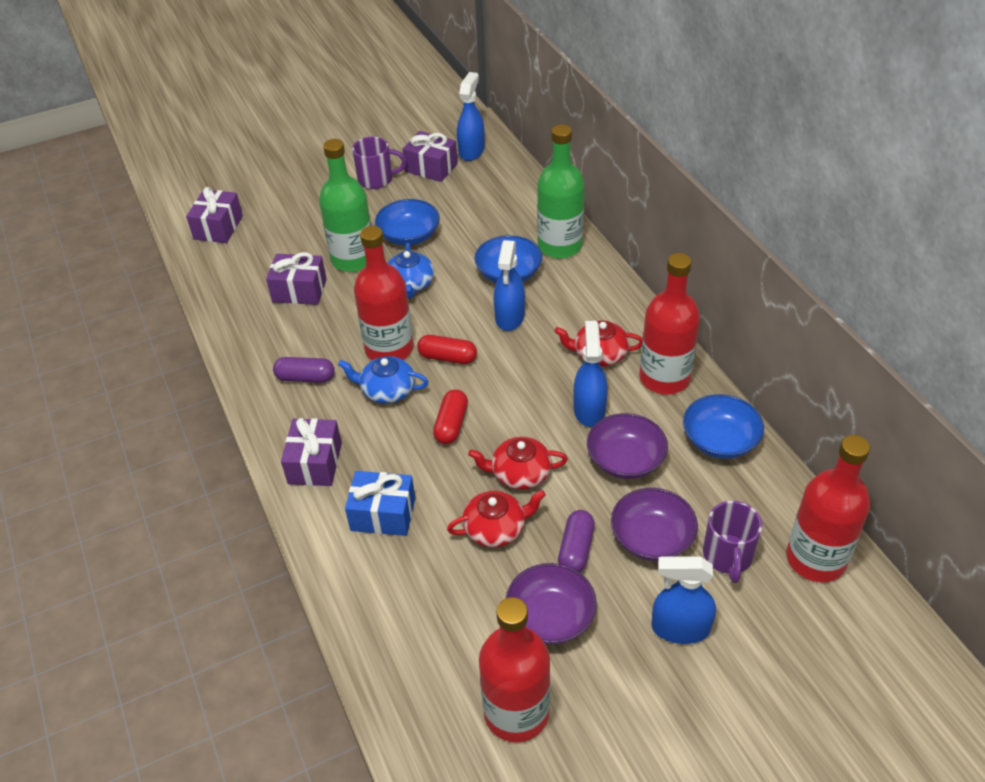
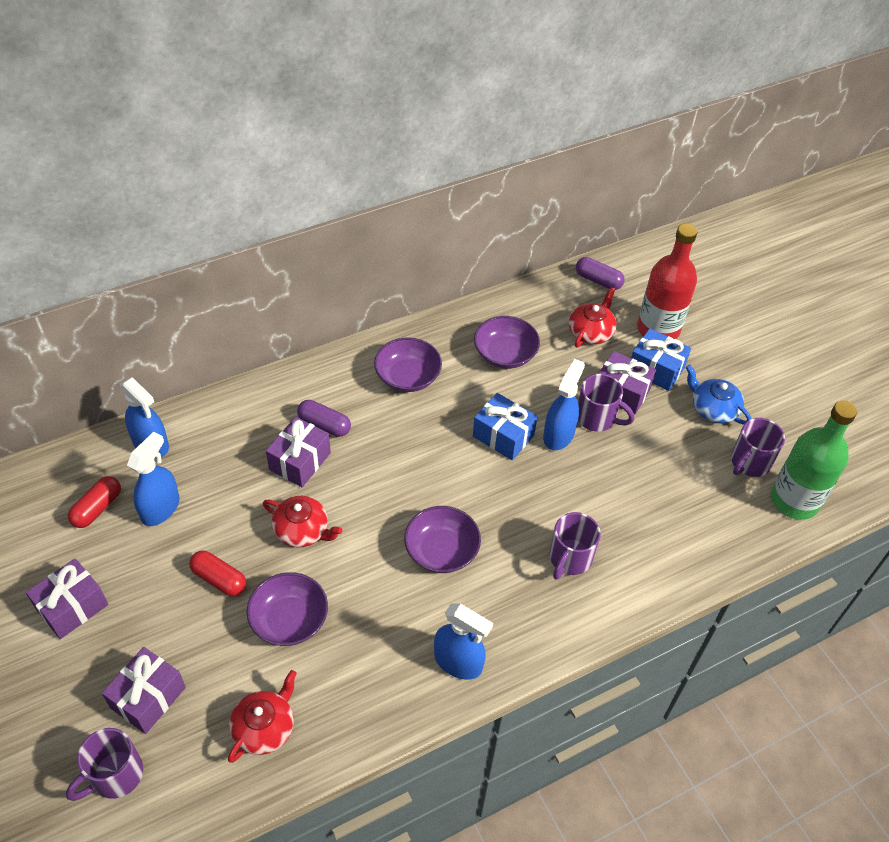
blue bowl: 3 -> 0
blue gift: 1 -> 2
blue teapot: 2 -> 1
green bottle: 2 -> 1
purple bowl: 3 -> 4
purple mug: 2 -> 4
red bottle: 4 -> 1

